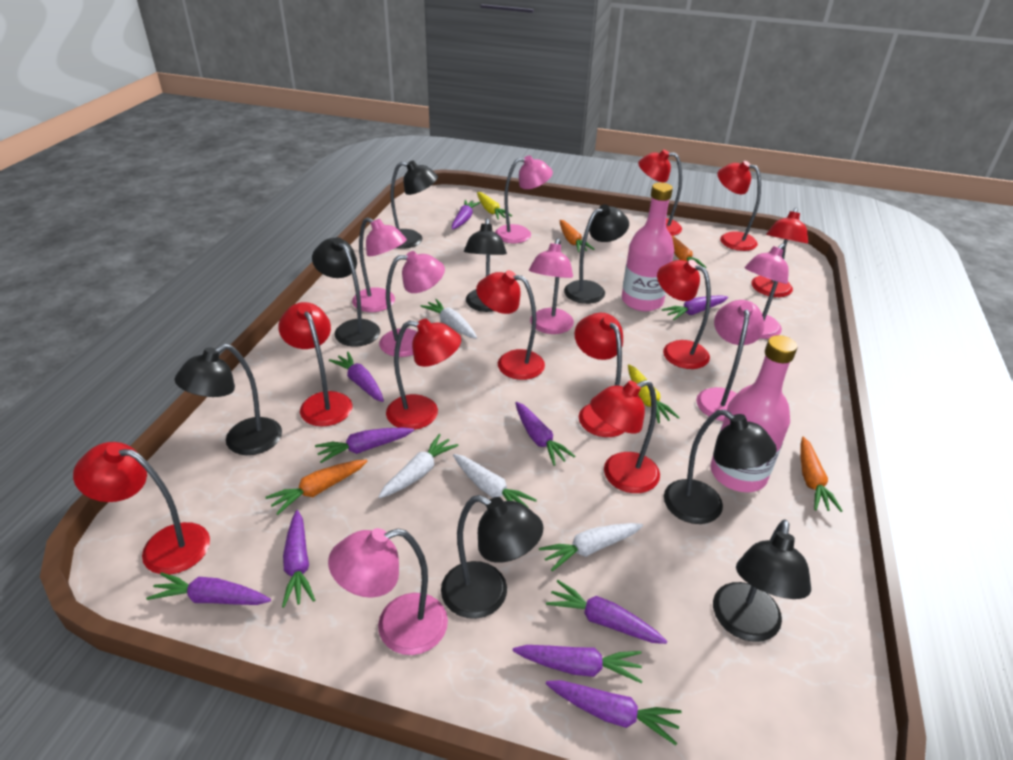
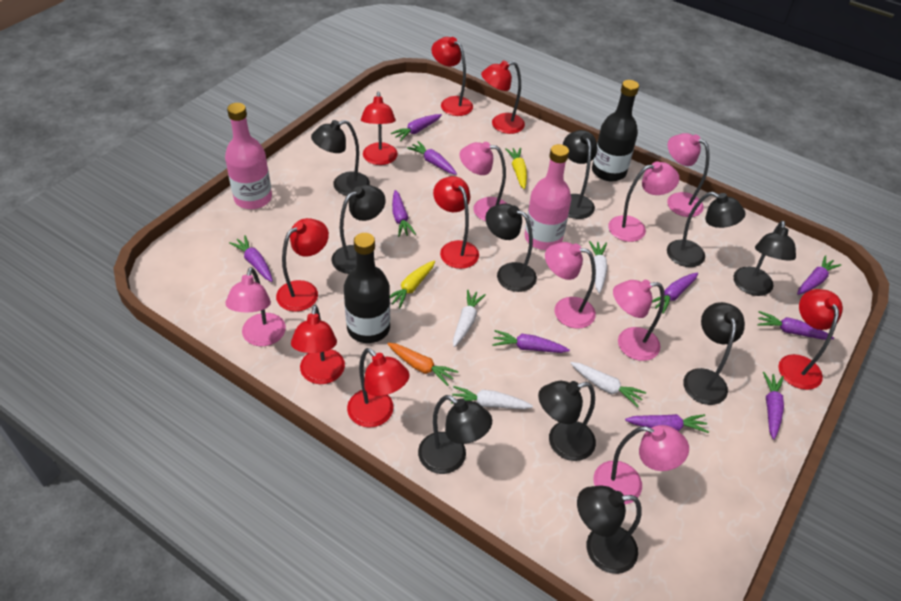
black bottle: 0 -> 2
black lamp: 8 -> 10
orange carrot: 4 -> 1
red lamp: 10 -> 8

